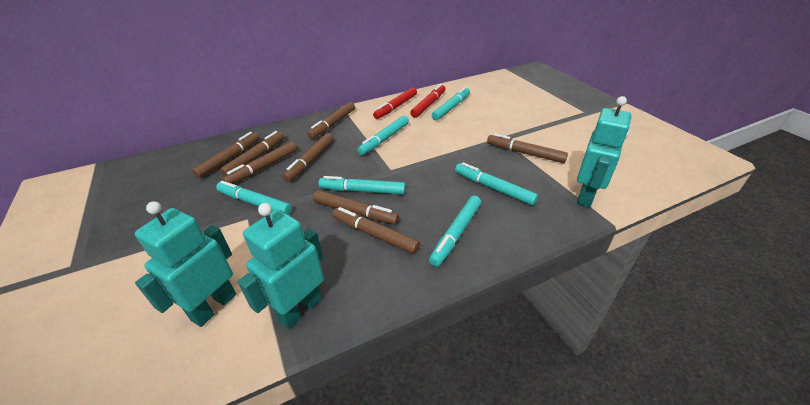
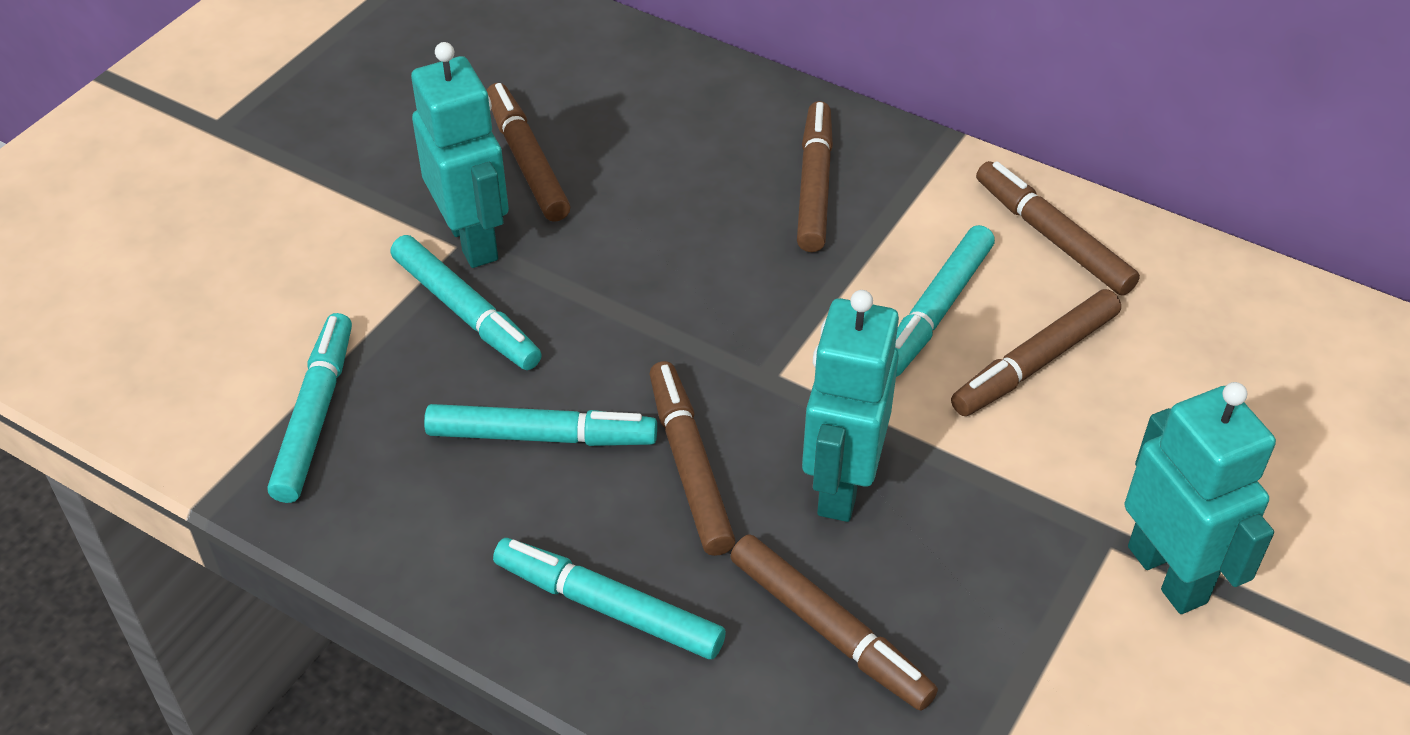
brown marker: 8 -> 6
red marker: 2 -> 0
turquoise marker: 6 -> 5

